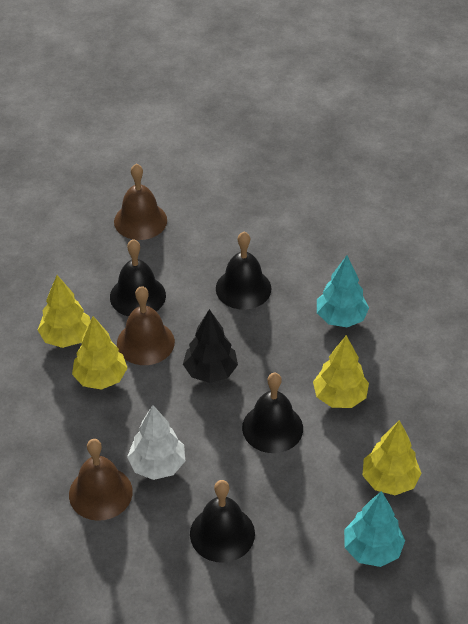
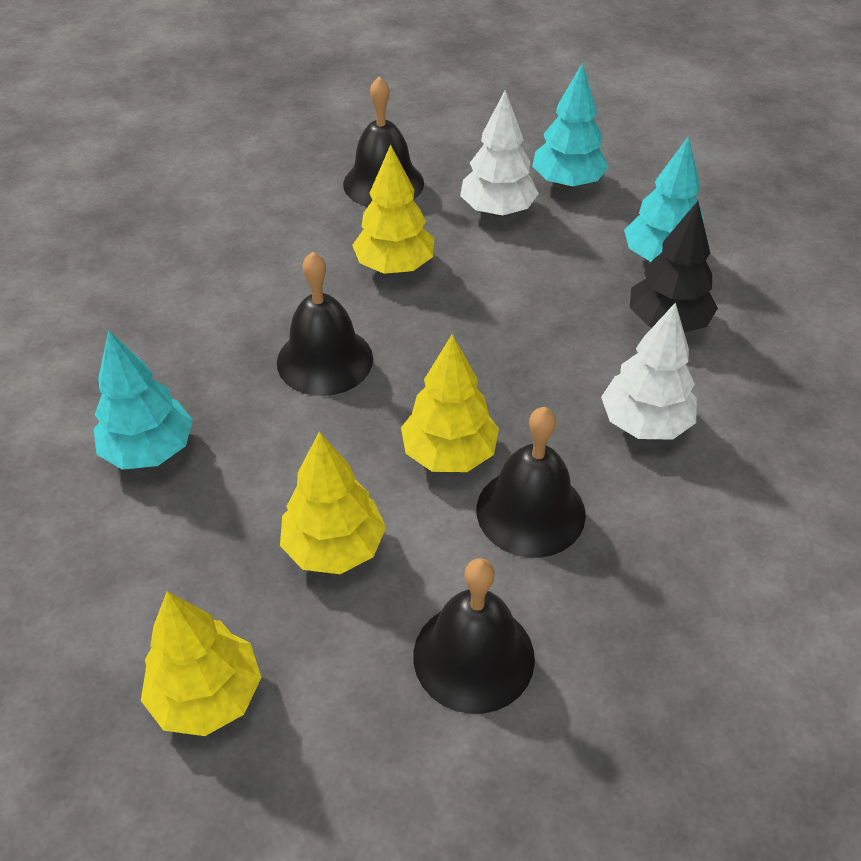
brown bell: 3 -> 0
turquoise tree: 2 -> 3
white tree: 1 -> 2

